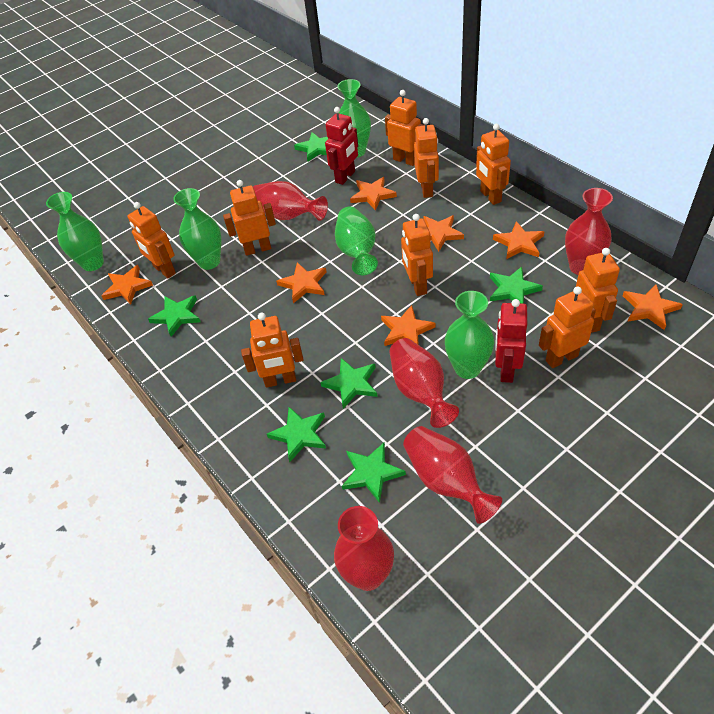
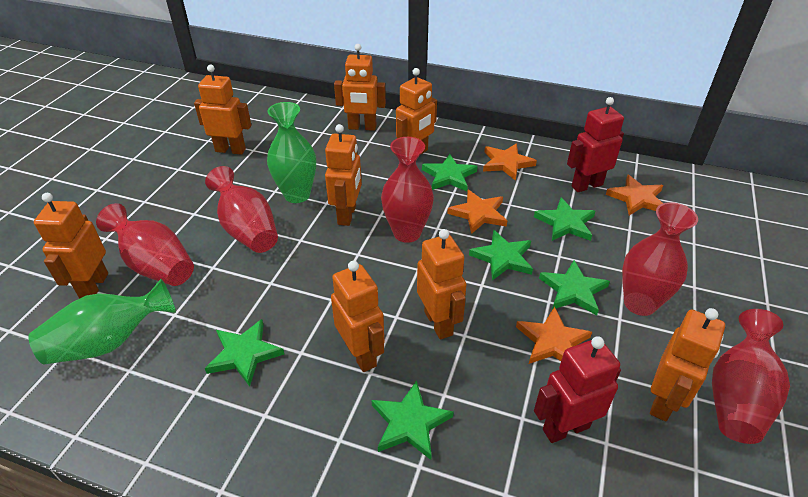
green vase: 5 -> 2
orange robot: 9 -> 8
orange star: 7 -> 4

